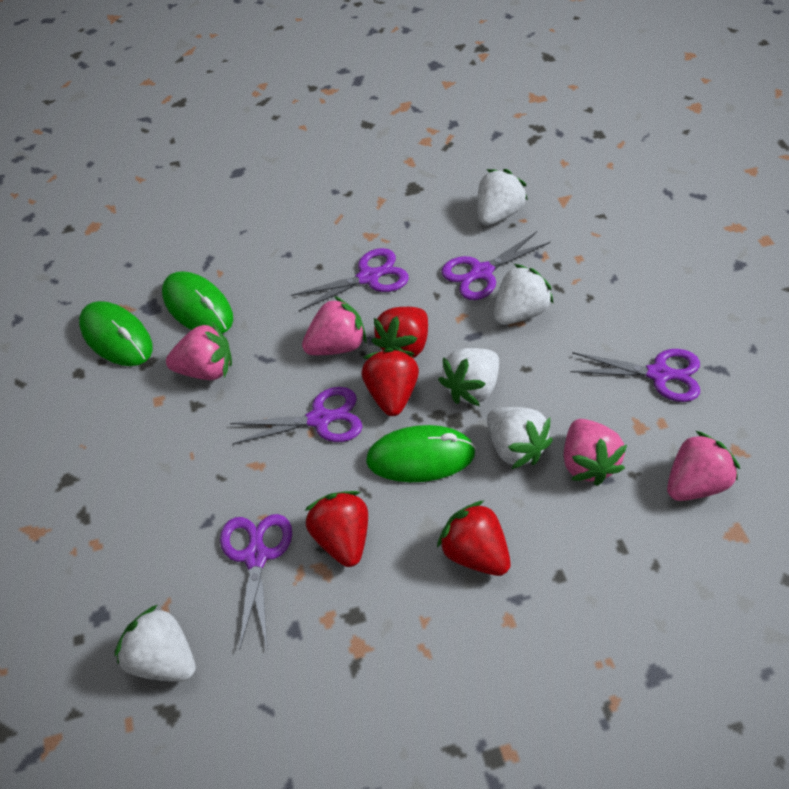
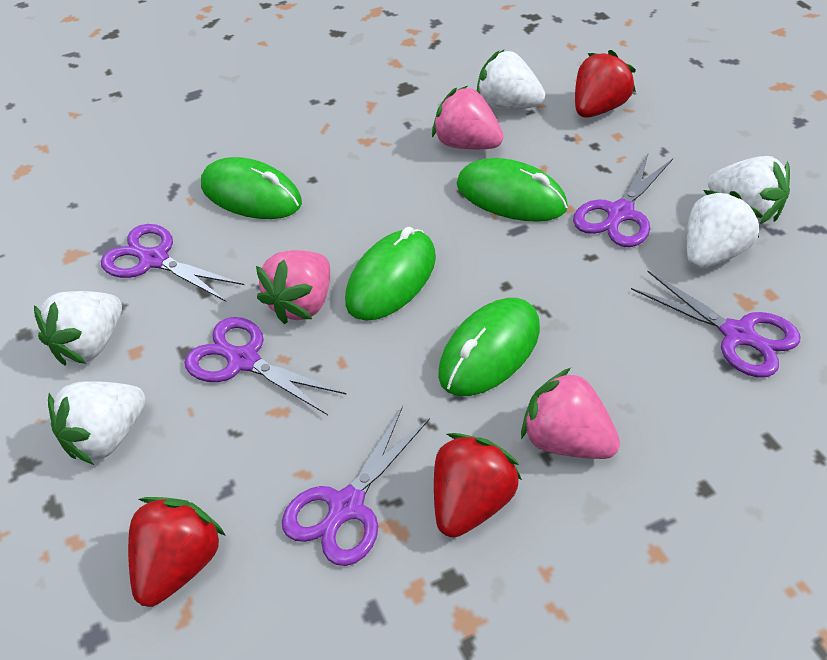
green mouse: 3 -> 4
pink strawberry: 4 -> 3
red strawberry: 4 -> 3

